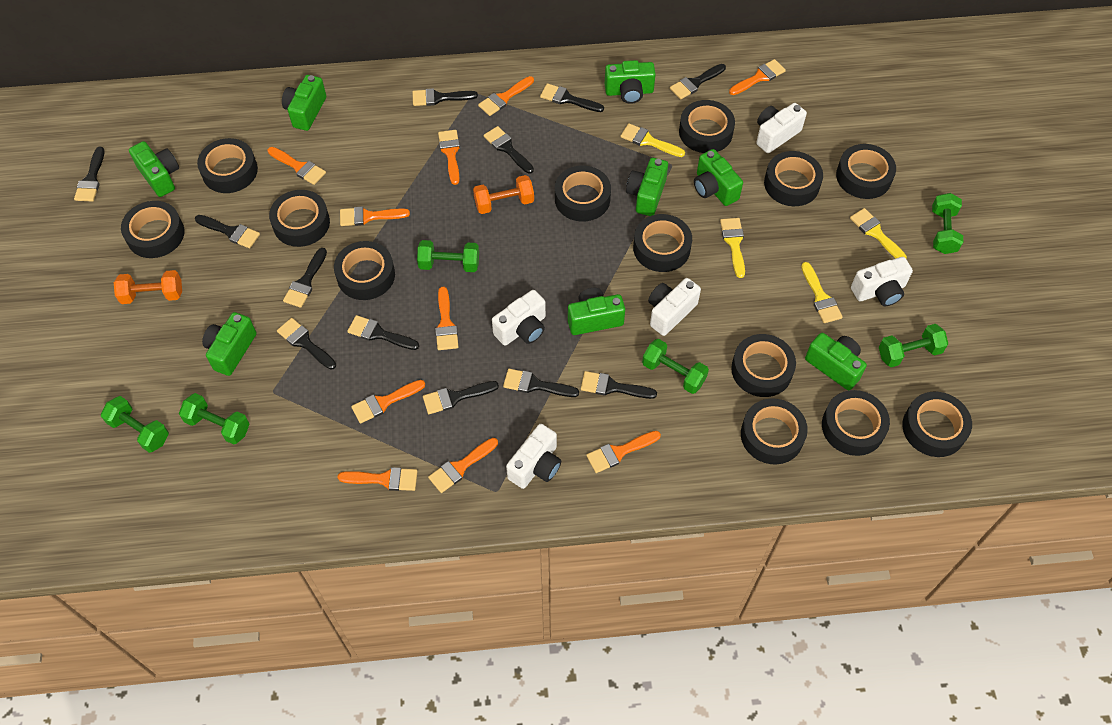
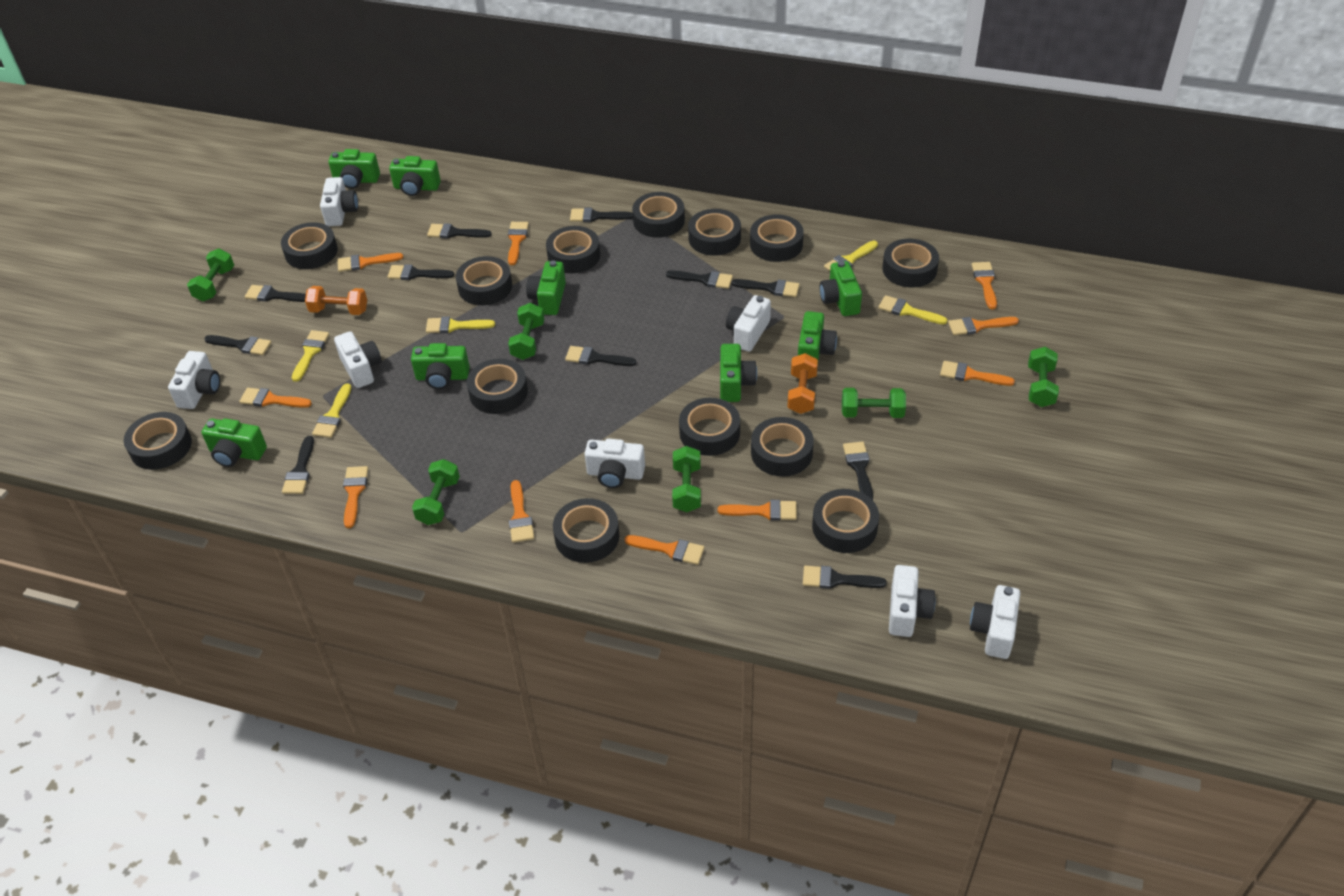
black brush: 12 -> 11
white camera: 5 -> 7
yellow brush: 4 -> 5

